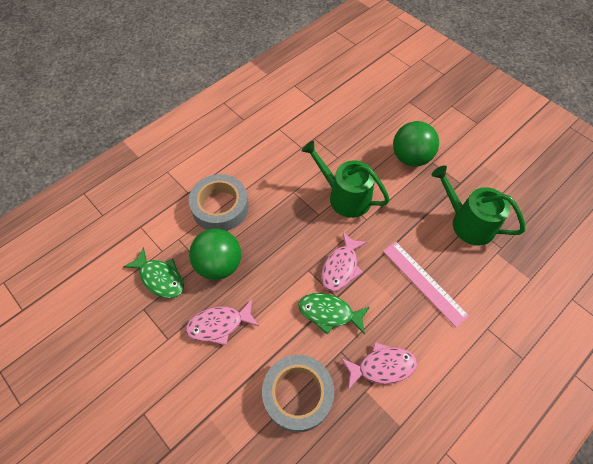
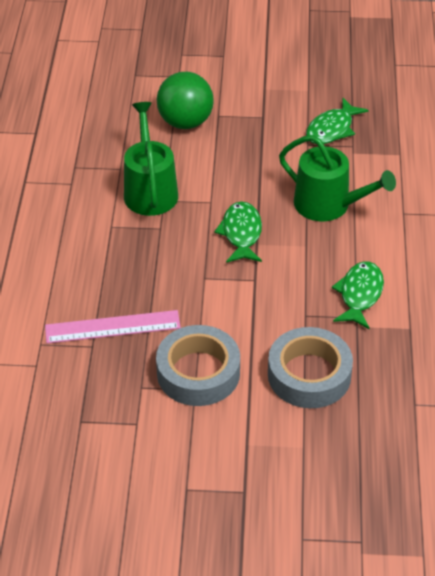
green ball: 2 -> 1
green fish: 2 -> 3
pink fish: 3 -> 0

